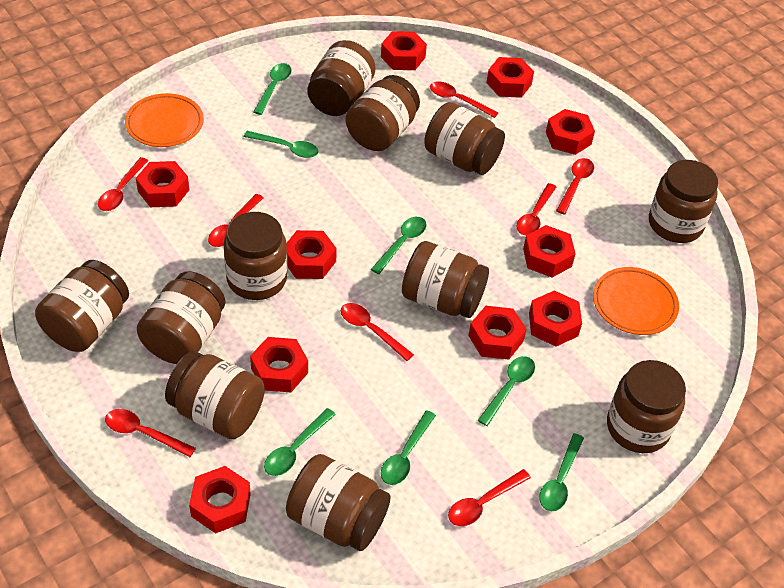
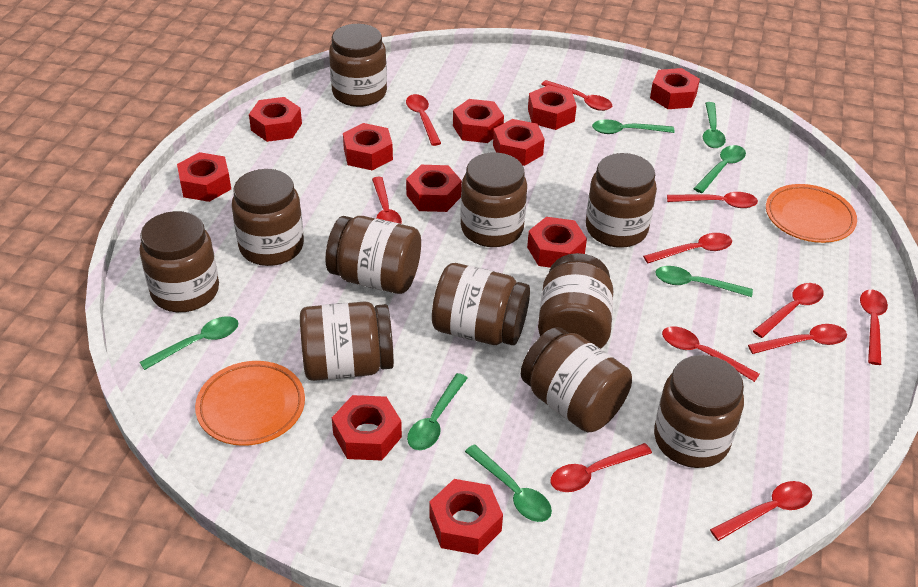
red nut: 10 -> 11
red spoon: 8 -> 11

